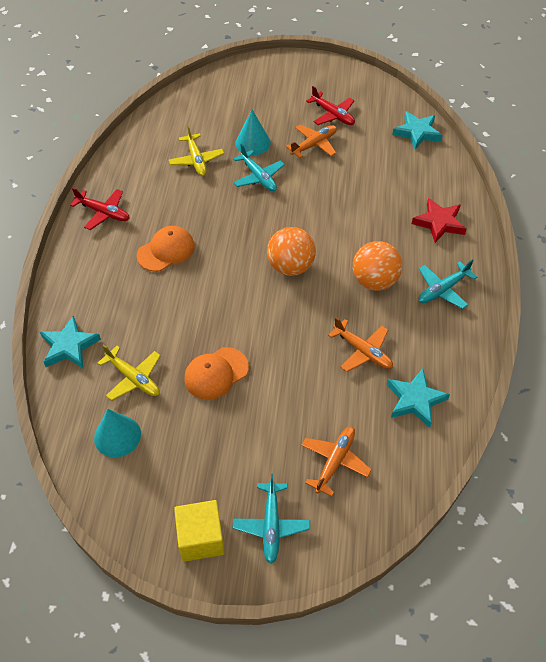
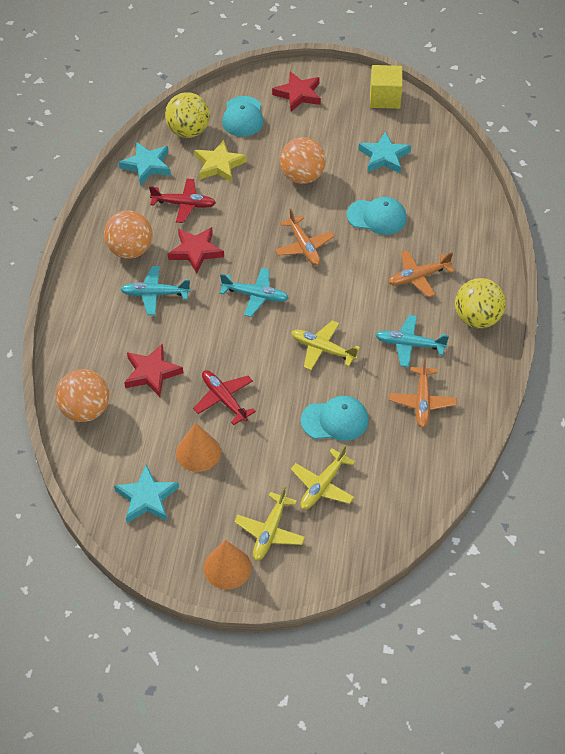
orange ball: 2 -> 3
orange cap: 2 -> 0
orange cone: 0 -> 2
red star: 1 -> 3
turquoise cap: 0 -> 3
turquoise cone: 2 -> 0
yellow ball: 0 -> 2
yellow plane: 2 -> 3
yellow star: 0 -> 1

